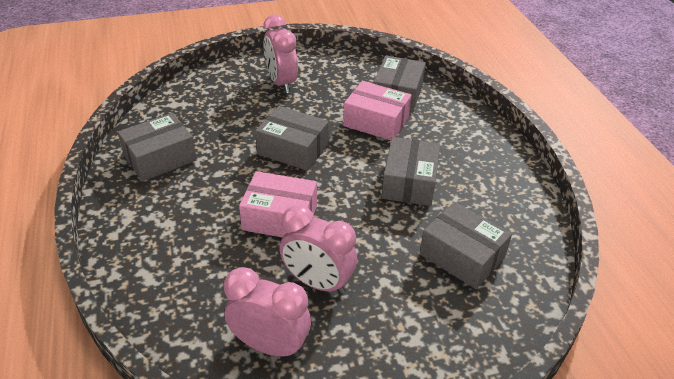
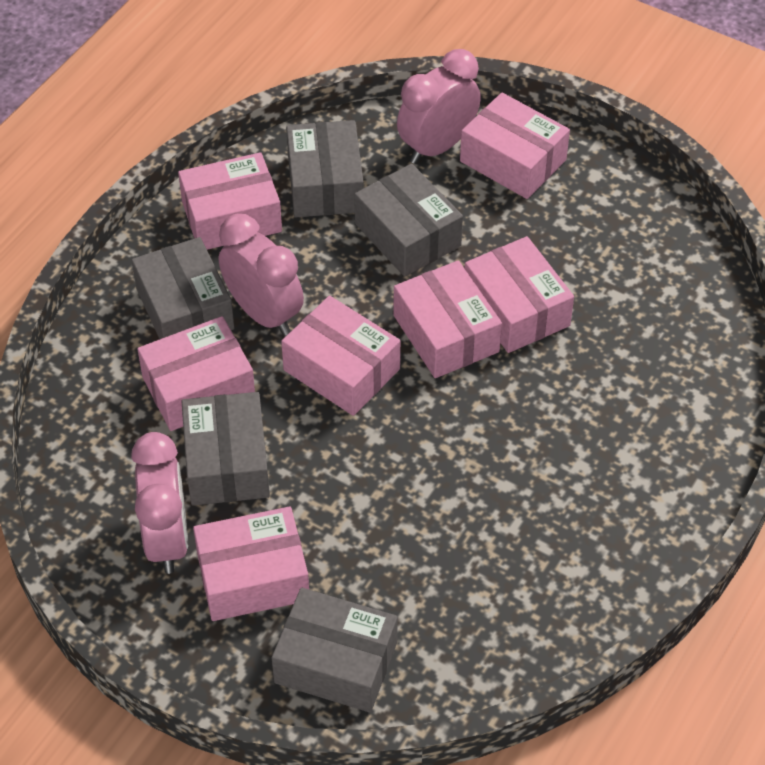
pink box: 2 -> 7

